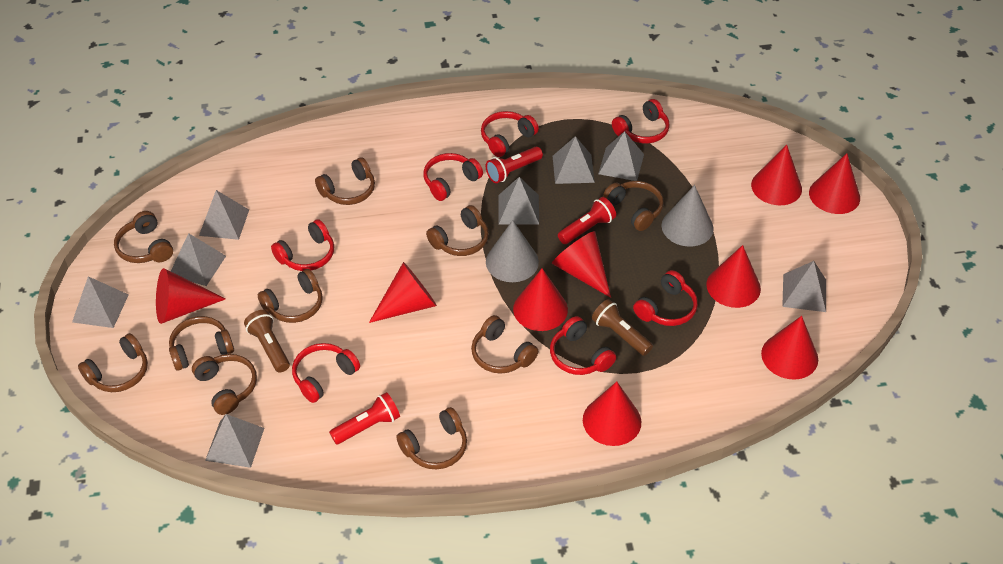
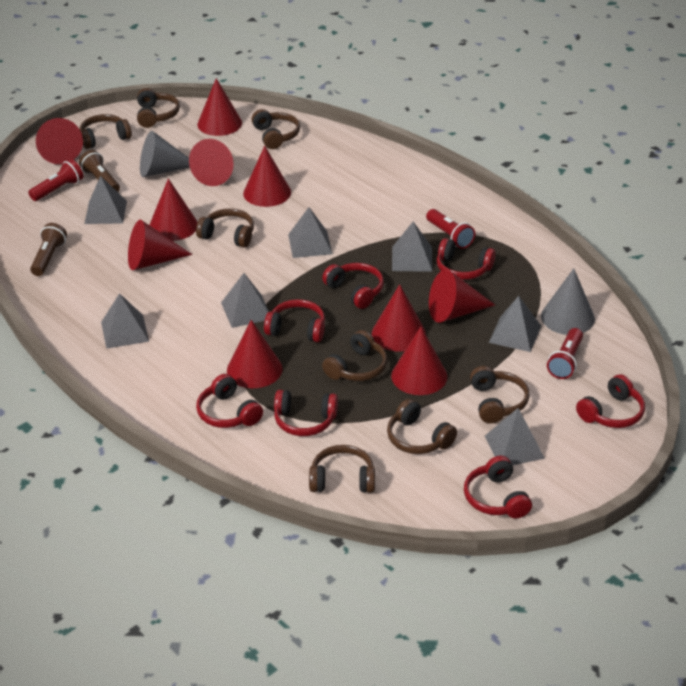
brown headphones: 10 -> 8
grey pyramid: 8 -> 7
red cone: 9 -> 10

